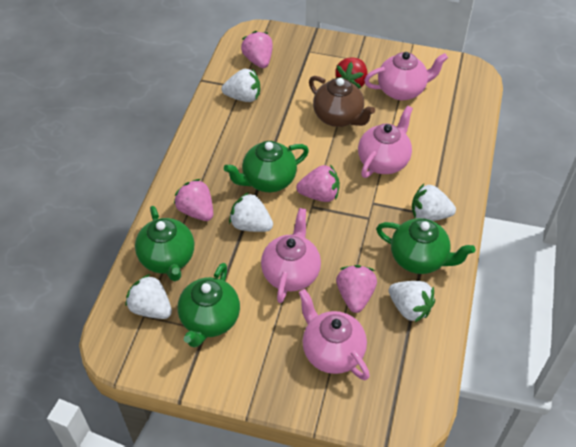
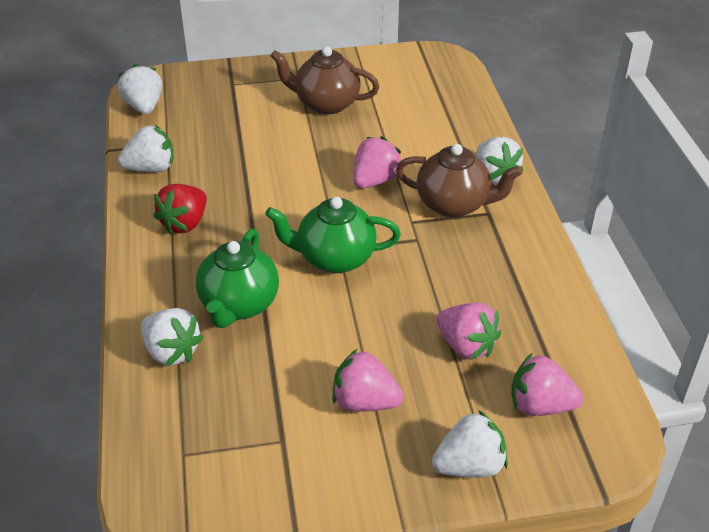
brown teapot: 1 -> 2
green teapot: 4 -> 2
pink teapot: 4 -> 0

